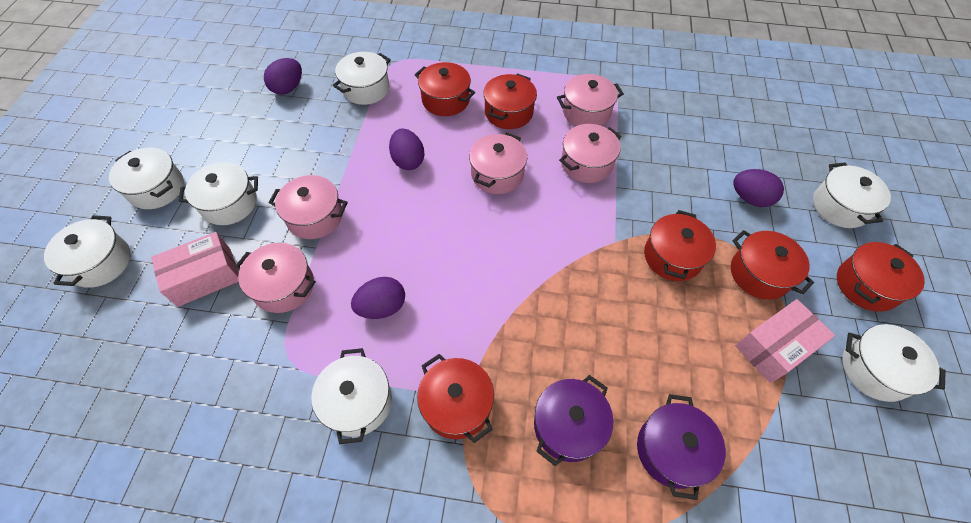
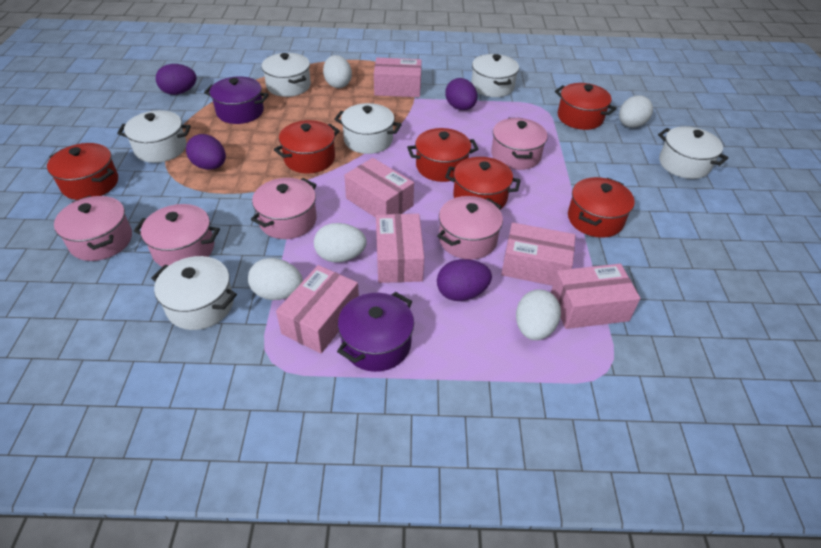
pink box: 2 -> 6
white egg: 0 -> 5
white pot: 7 -> 6

